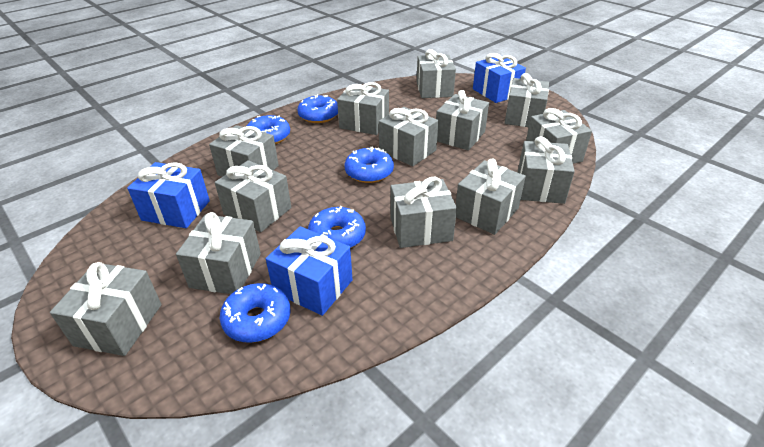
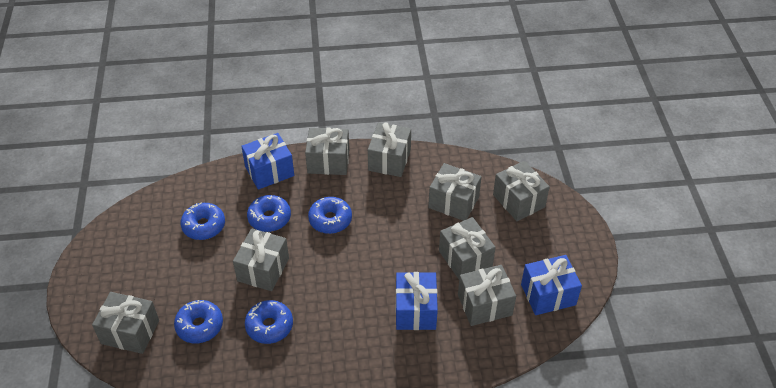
grey gift: 13 -> 8

